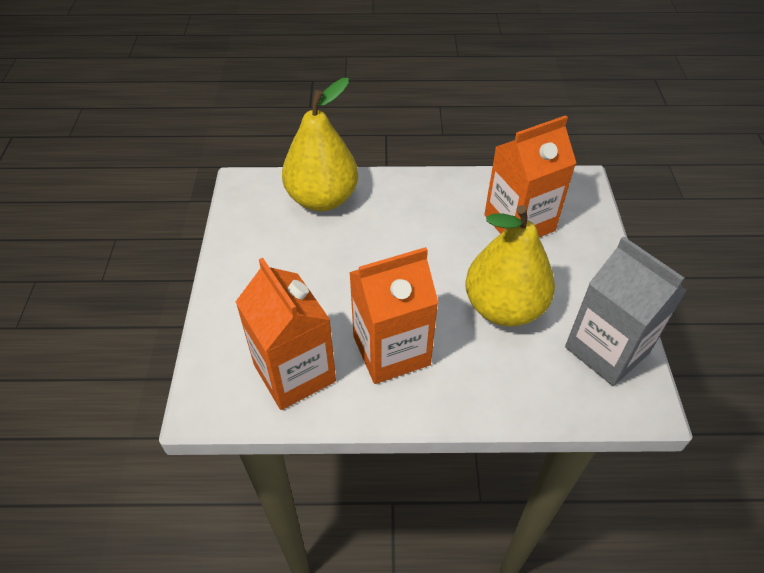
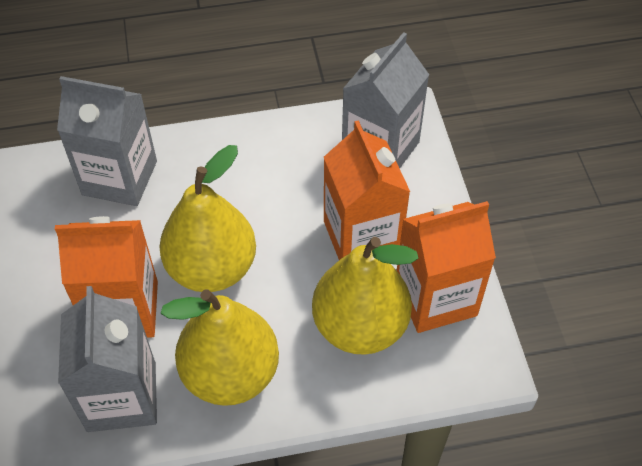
grey carton: 1 -> 3
yellow pear: 2 -> 3

